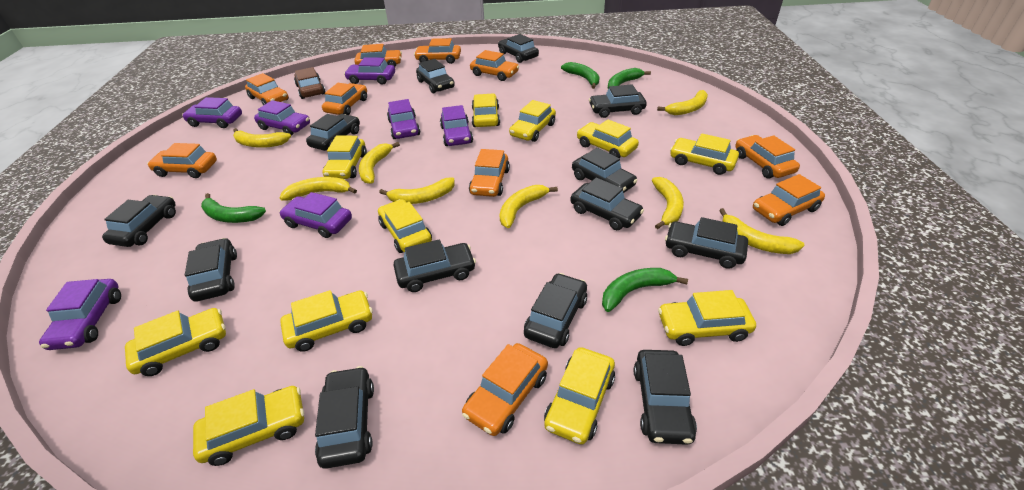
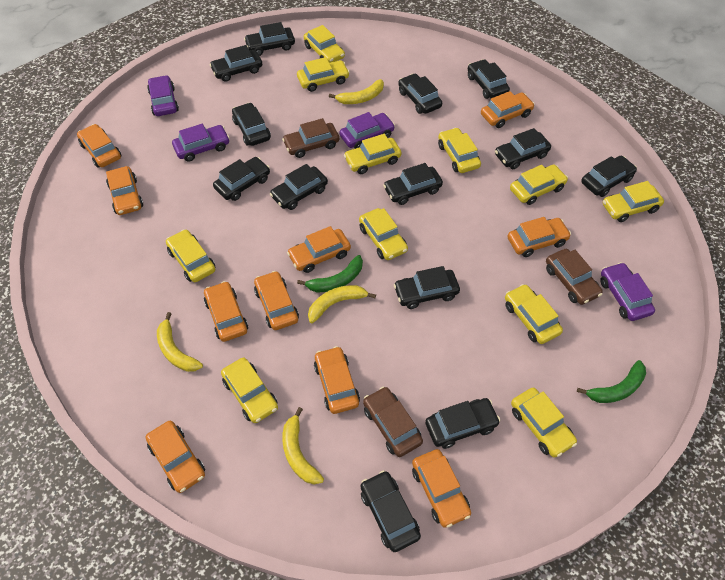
brown car: 1 -> 3
green banana: 4 -> 2
purple car: 7 -> 4
yellow banana: 8 -> 4

